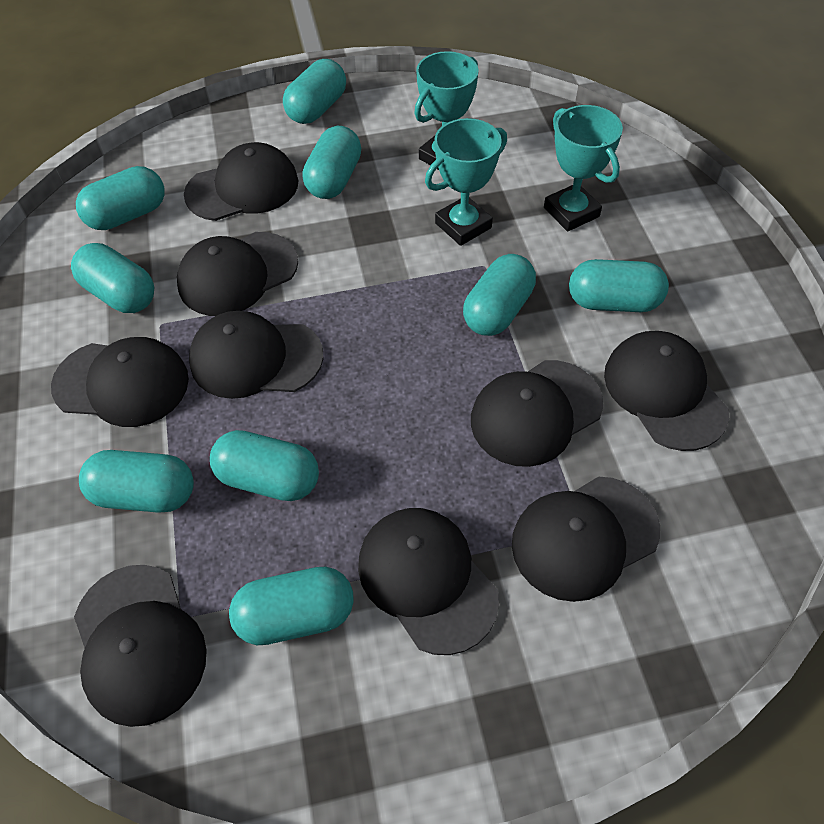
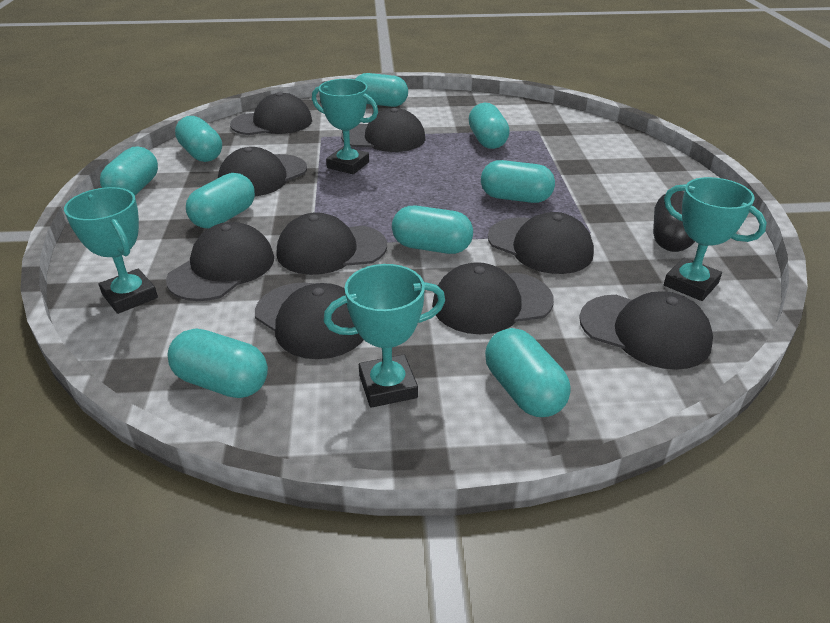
black capsule: 0 -> 1
turquoise trophy: 3 -> 4

